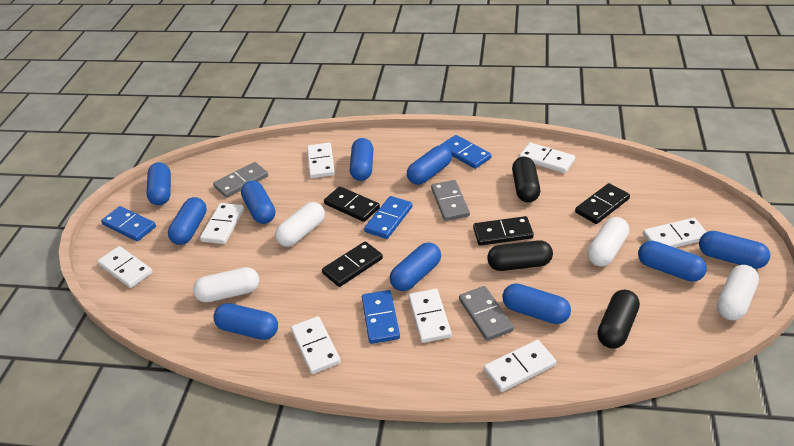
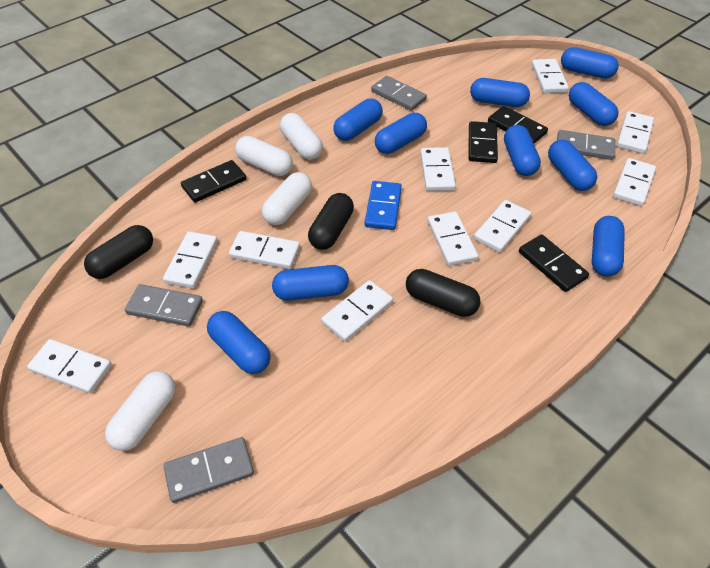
blue domino: 4 -> 1
grey domino: 3 -> 4
white domino: 8 -> 10

